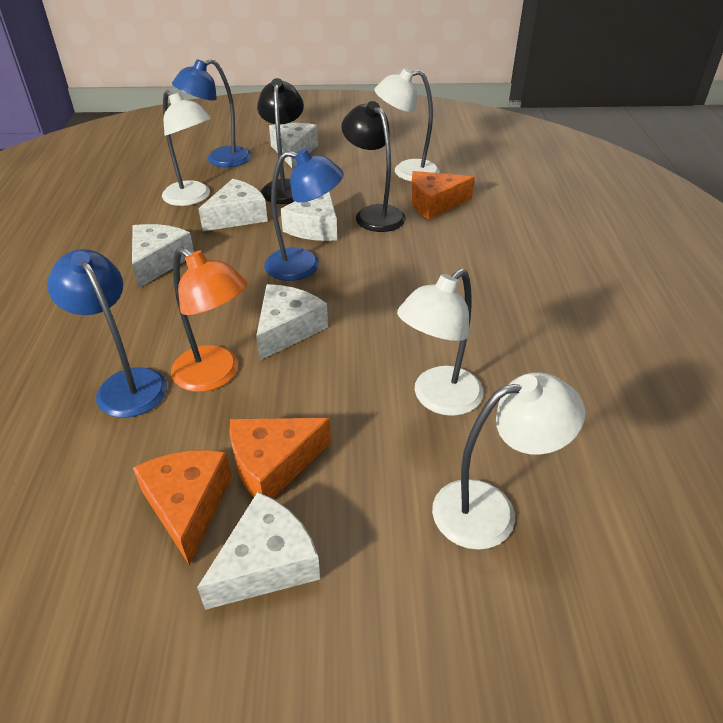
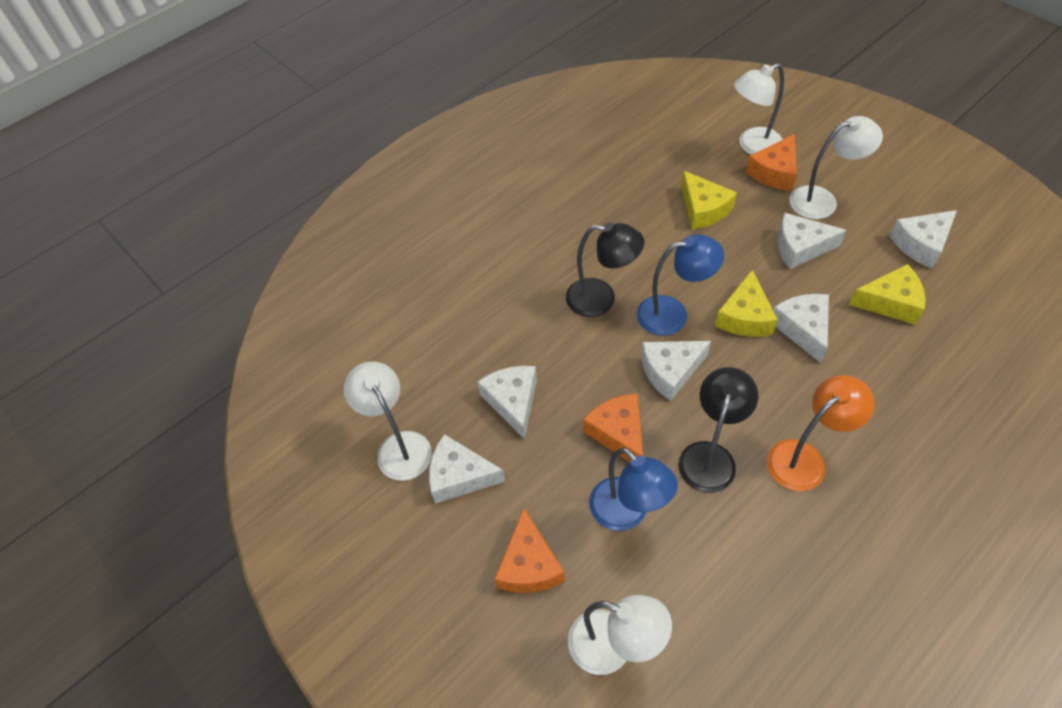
blue lamp: 3 -> 2
yellow cheese: 0 -> 3

